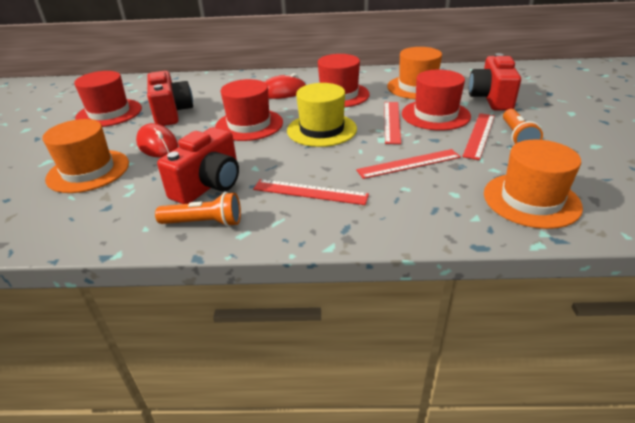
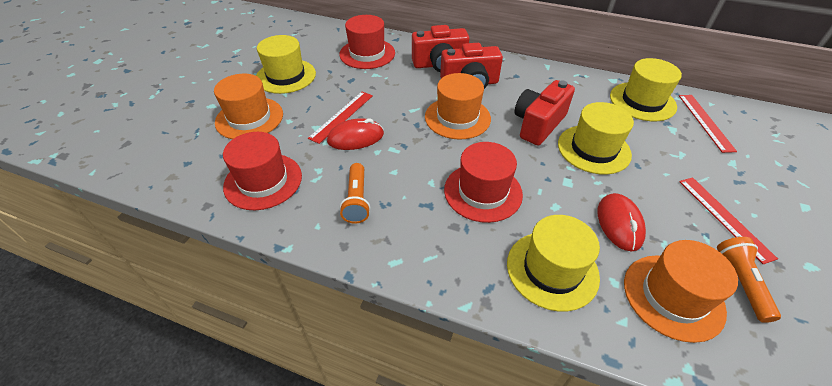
red hat: 4 -> 3
red ruler: 4 -> 3
yellow hat: 1 -> 4

